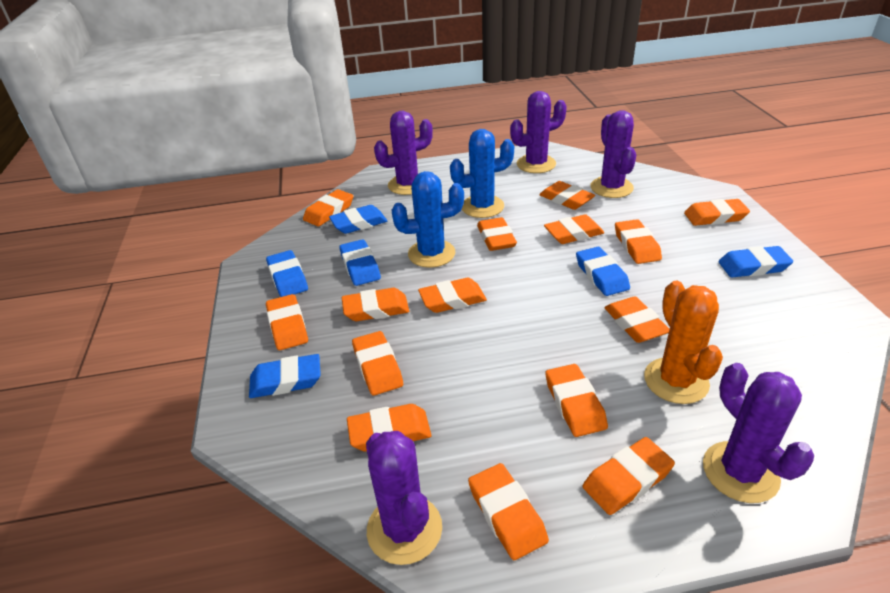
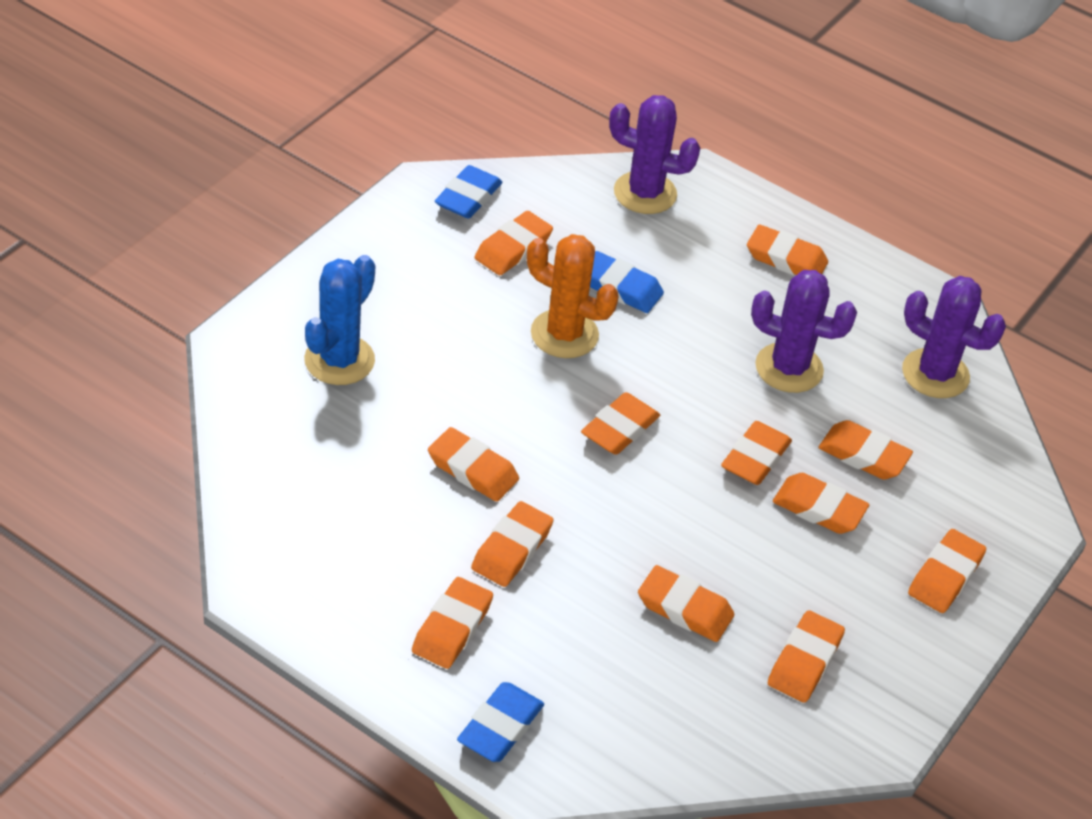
blue cactus: 2 -> 1
blue eraser: 6 -> 3
orange eraser: 15 -> 12
purple cactus: 5 -> 3

